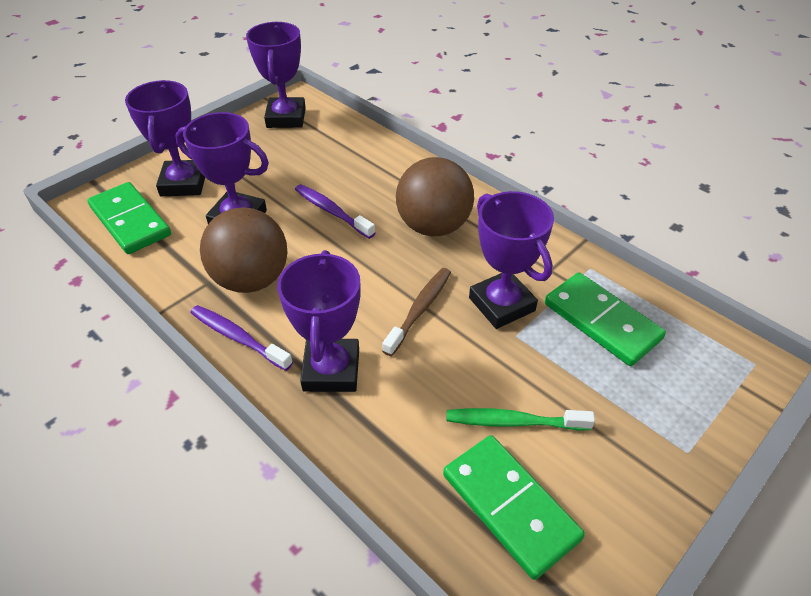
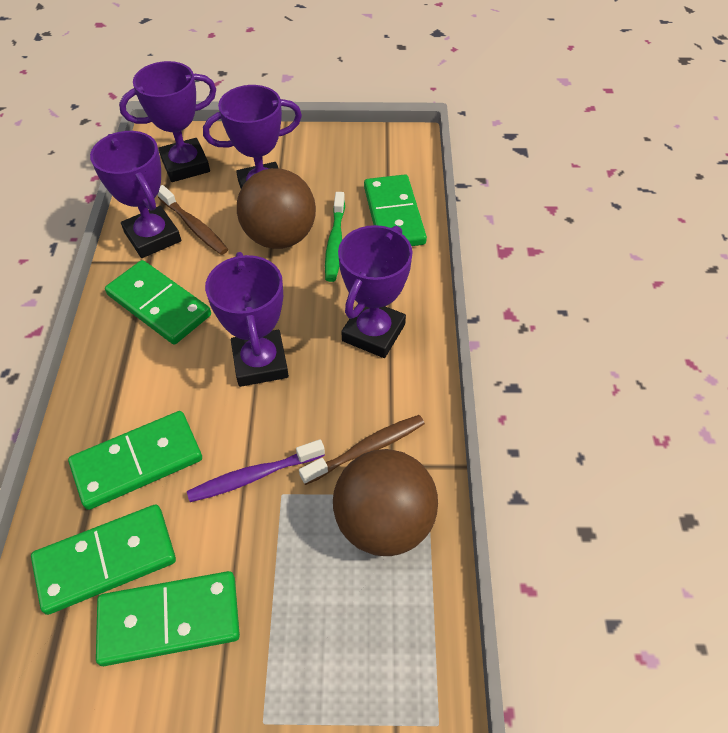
brown toothbrush: 1 -> 2
green domino: 3 -> 5
purple toothbrush: 2 -> 1

